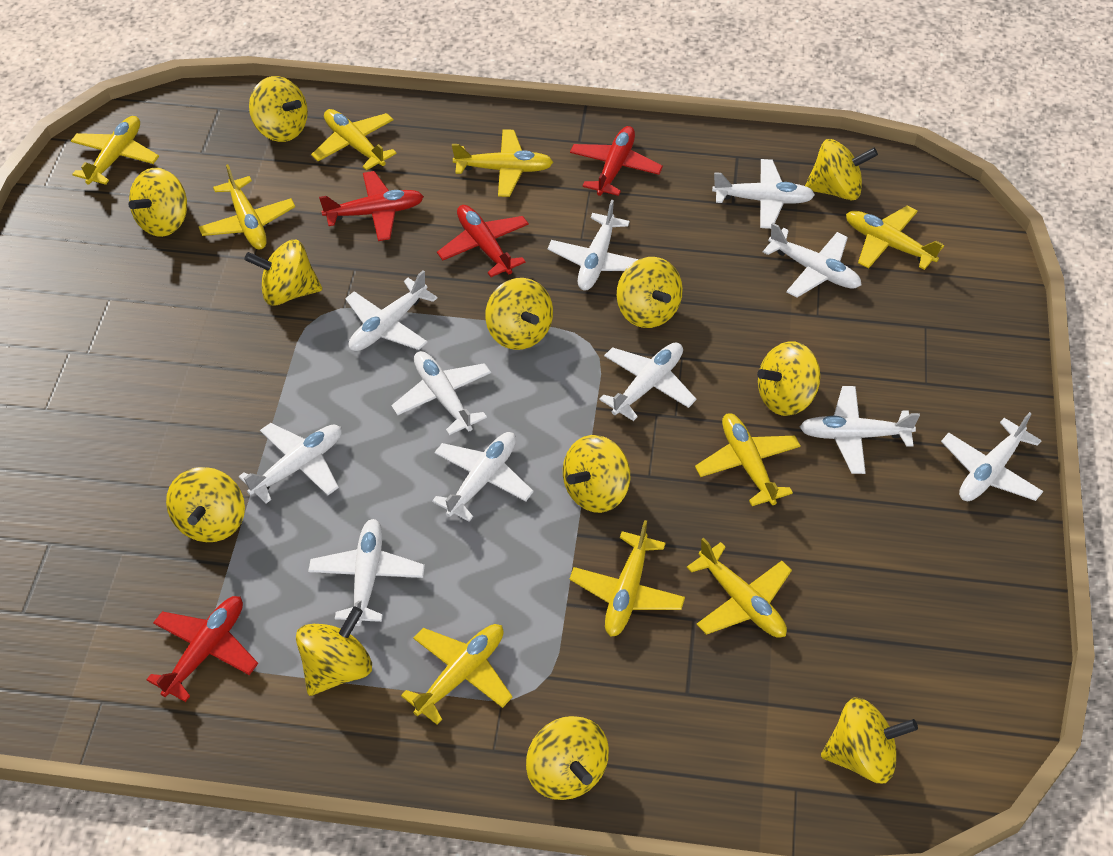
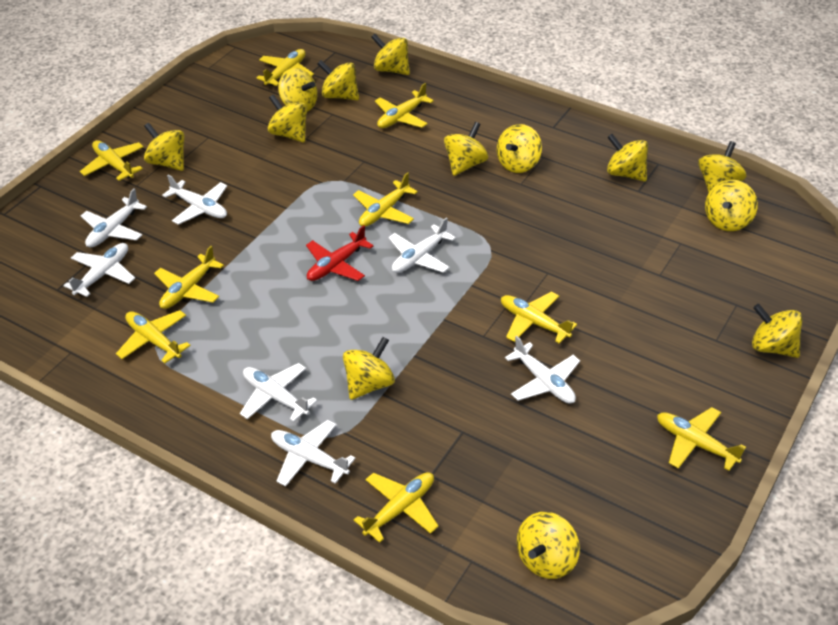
red plane: 4 -> 1
white plane: 11 -> 7
yellow spinning top: 12 -> 13

